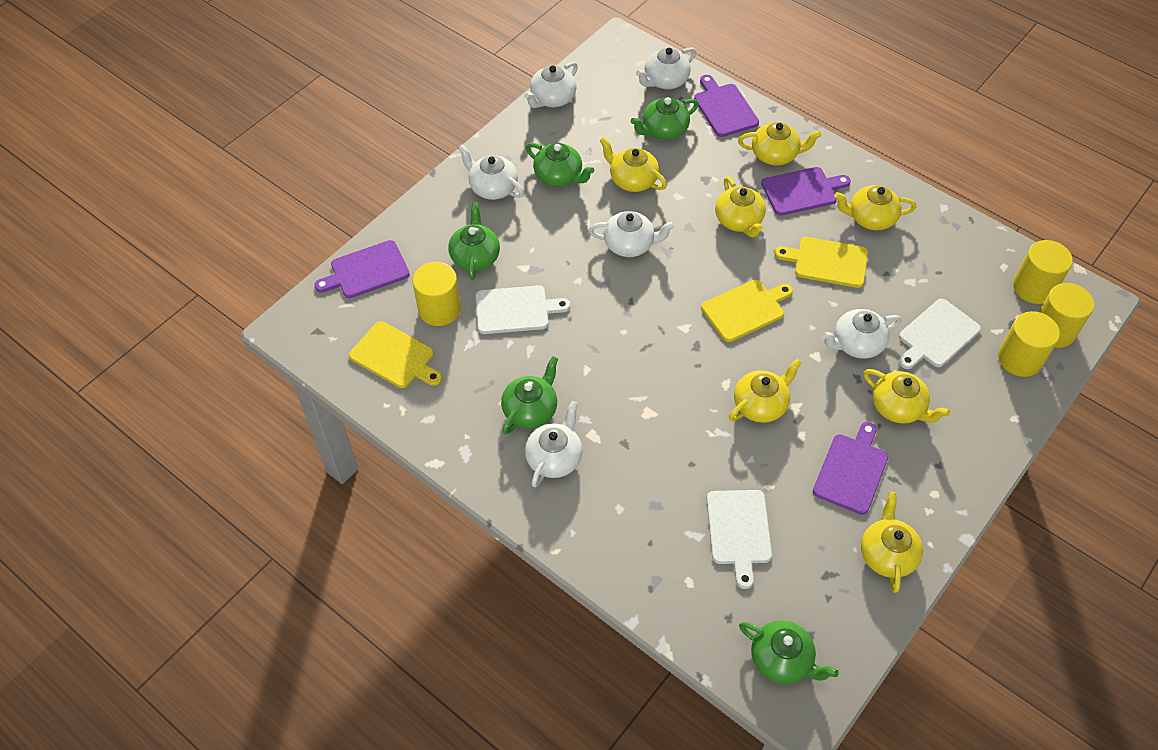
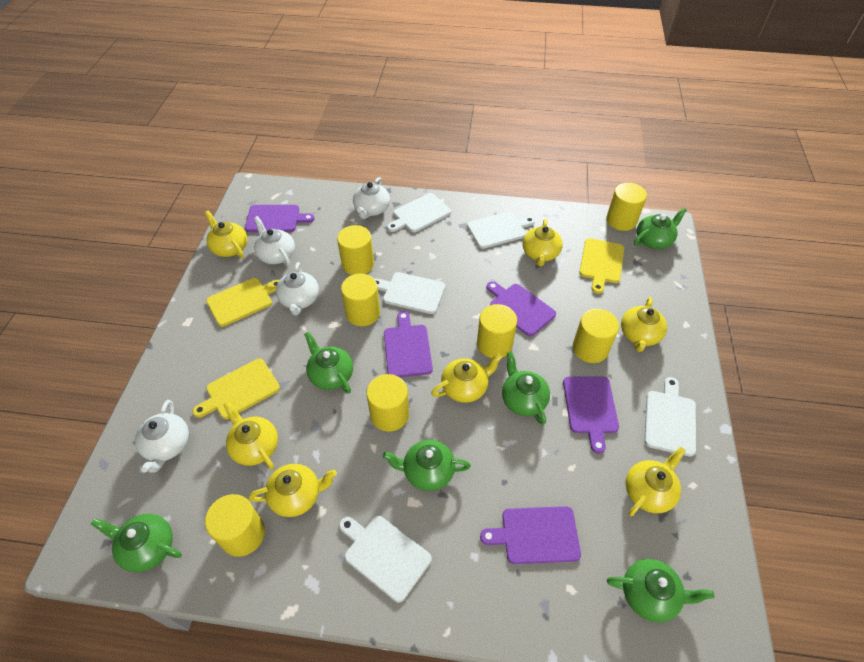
green teapot: 5 -> 6
purple cutting board: 4 -> 5
white cutting board: 3 -> 5
white teapot: 6 -> 4
yellow cylinder: 4 -> 7

